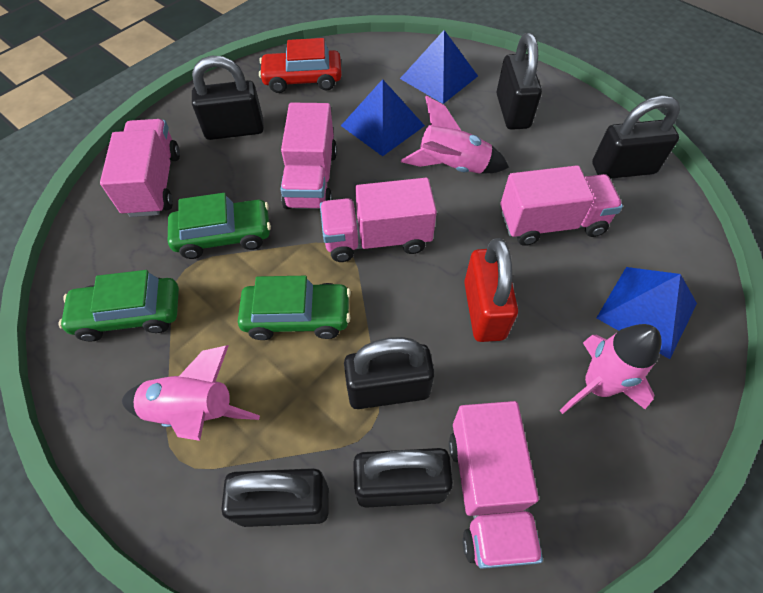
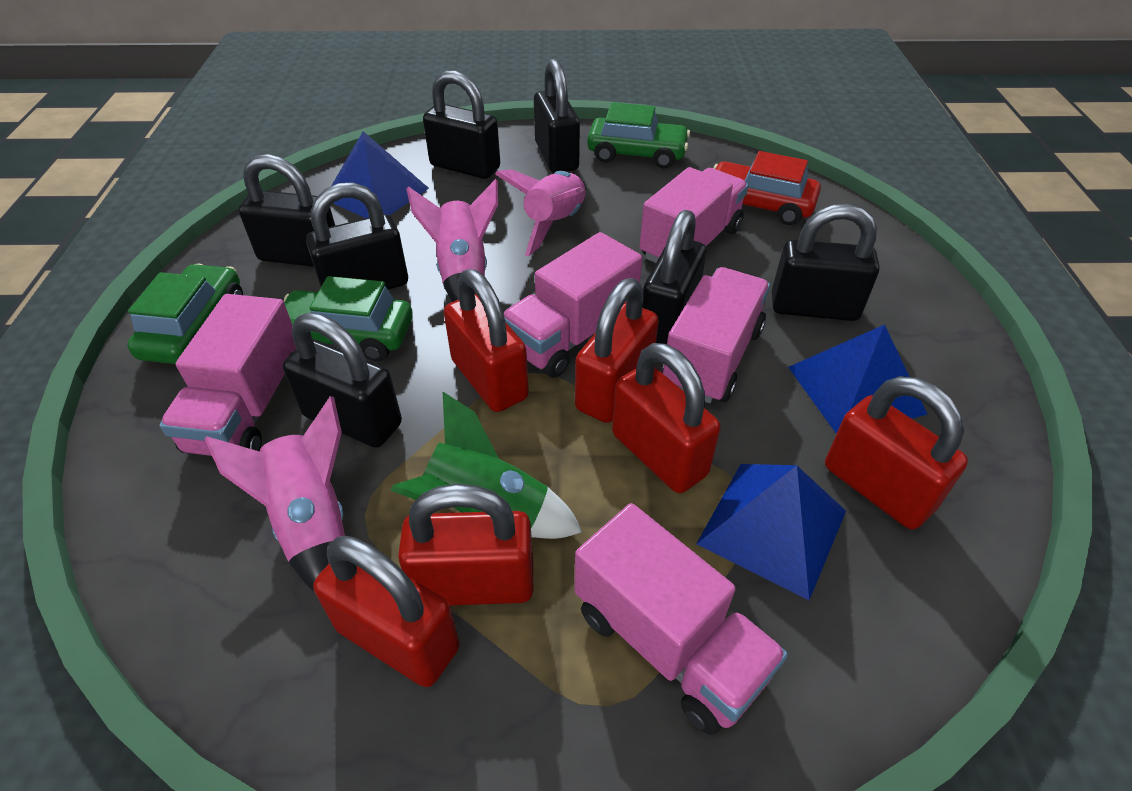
black padlock: 6 -> 7
green rocket: 0 -> 1
red padlock: 1 -> 6

